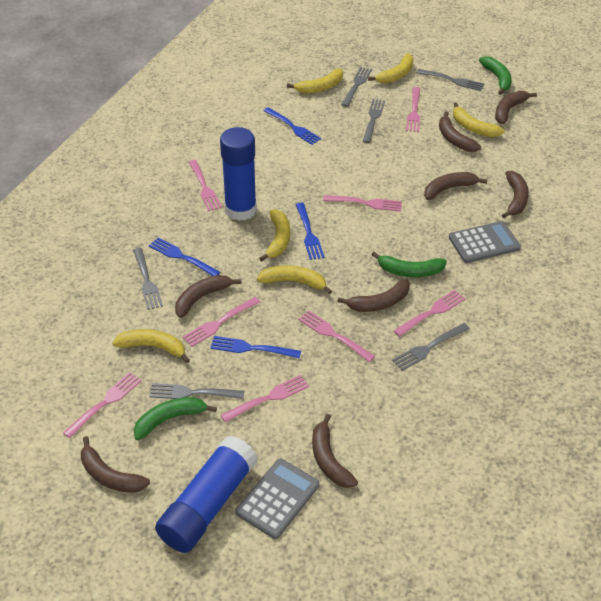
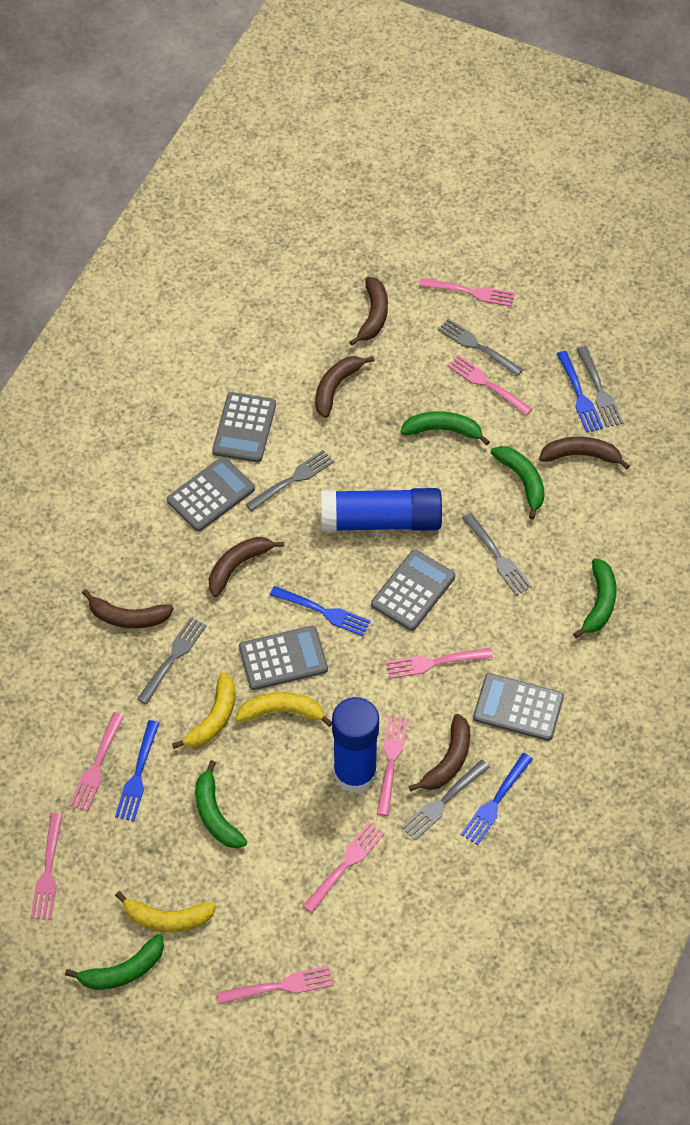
brown banana: 8 -> 6
green banana: 3 -> 5
grey calculator: 2 -> 5
yellow banana: 6 -> 3

